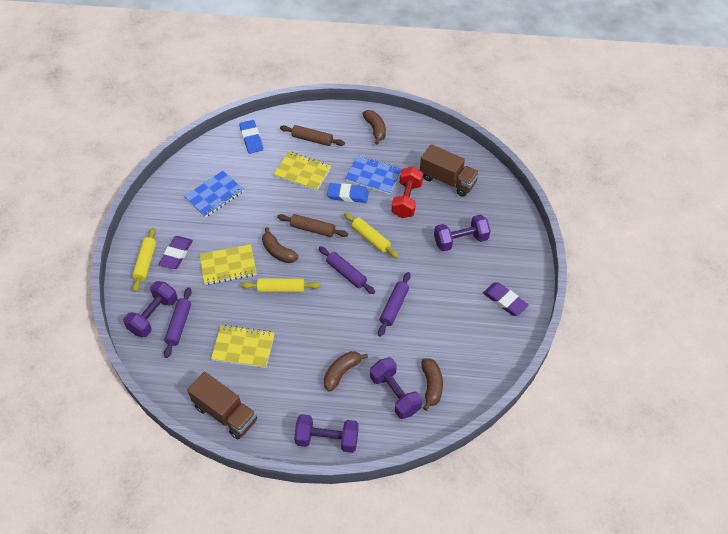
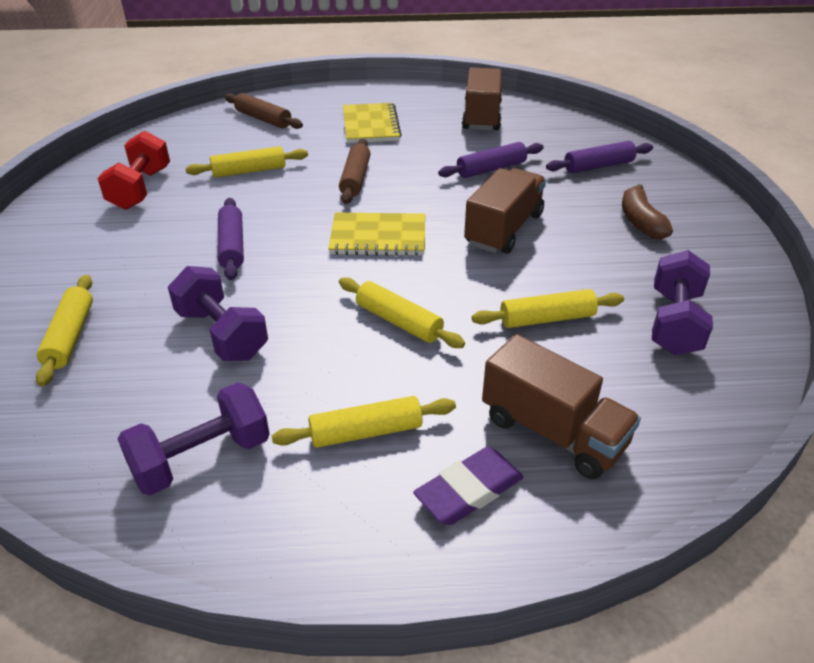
blue eraser: 2 -> 0
blue notebook: 2 -> 0
brown banana: 4 -> 1
brown truck: 2 -> 3
purple dumbbell: 4 -> 3
purple eraser: 2 -> 1
yellow notebook: 3 -> 2
yellow rolling pin: 3 -> 5

